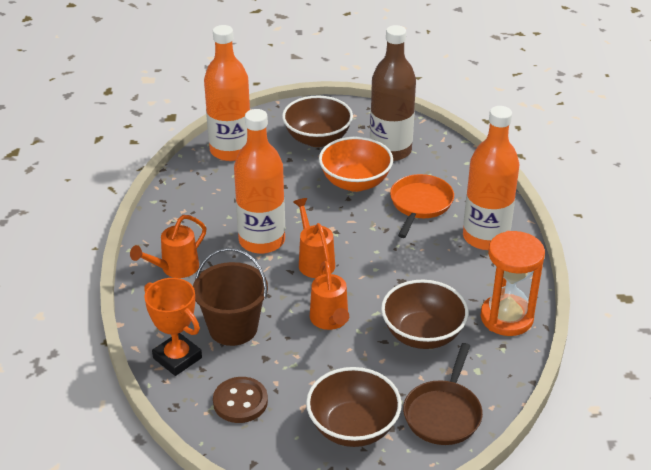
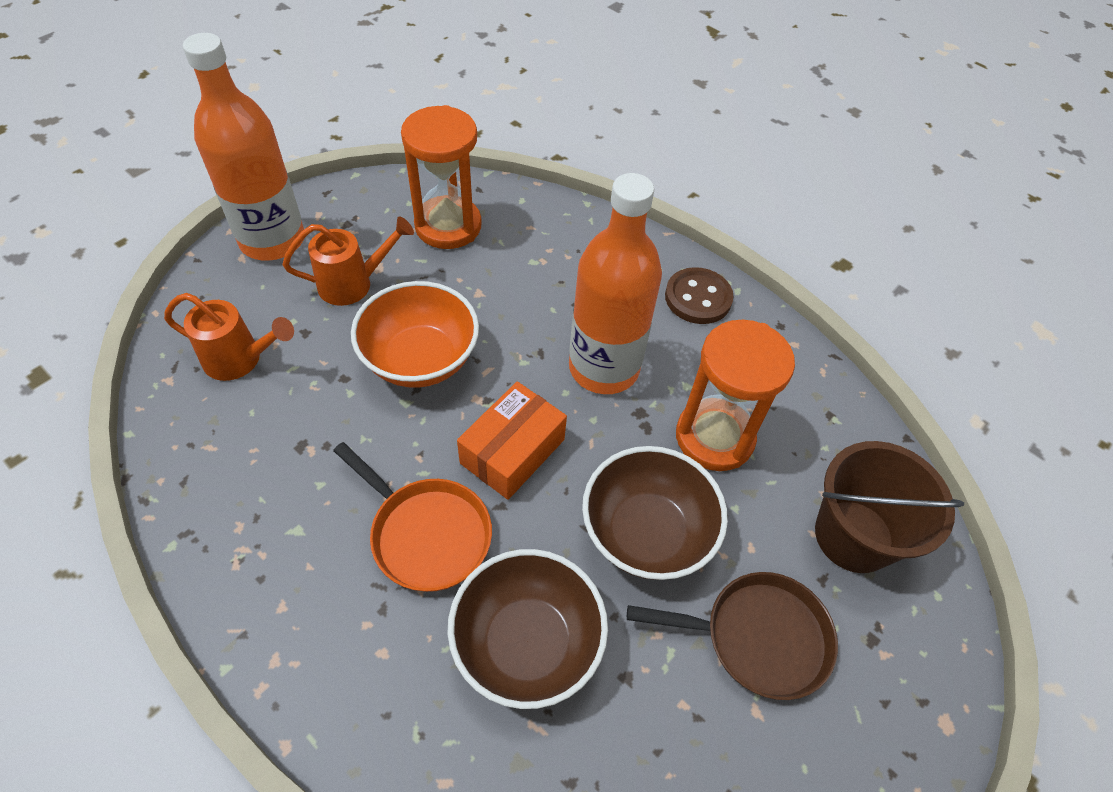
brown bottle: 1 -> 0
brown bowl: 3 -> 2
orange bottle: 3 -> 2
orange box: 0 -> 1
orange hourglass: 1 -> 2
orange trophy: 1 -> 0
orange watering can: 3 -> 2

